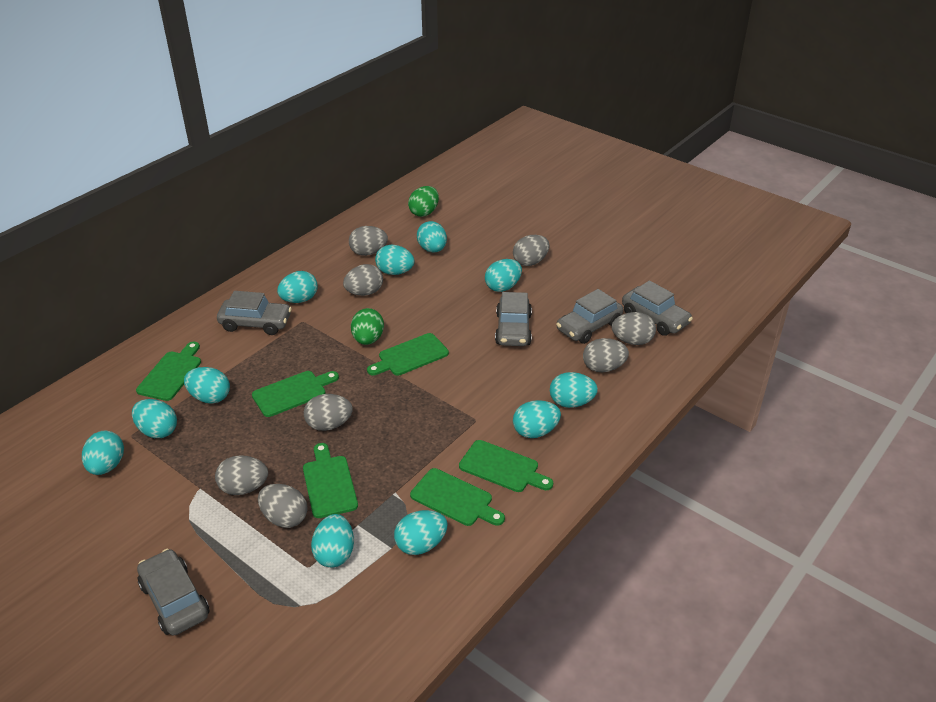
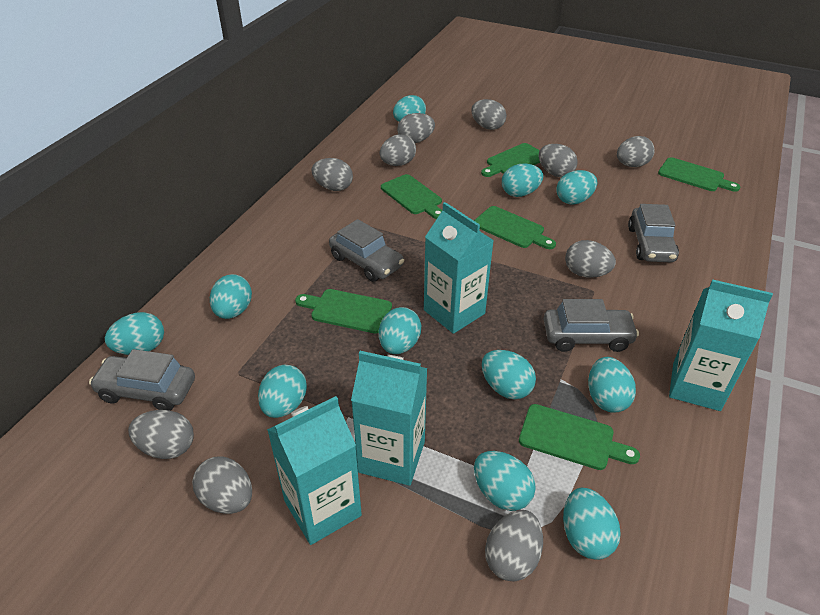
green egg: 2 -> 0
grey car: 5 -> 4
grey egg: 8 -> 10
turquoise carton: 0 -> 4

